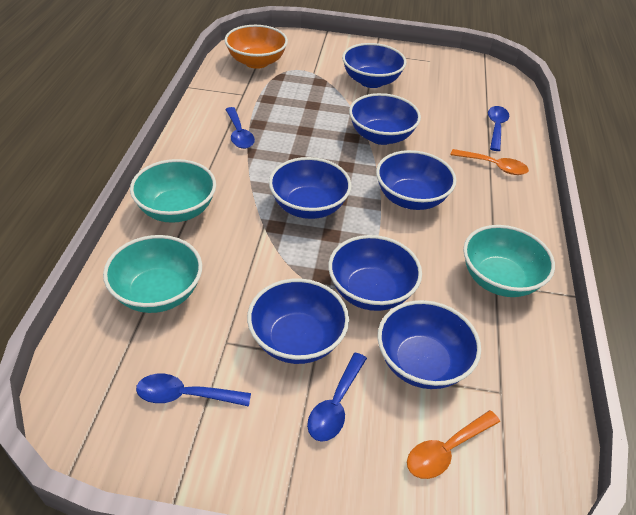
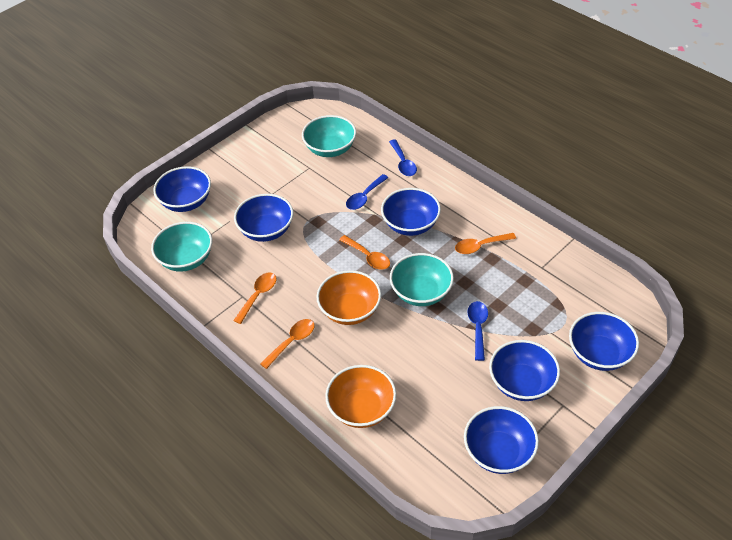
blue bowl: 7 -> 6
blue spoon: 4 -> 3
orange bowl: 1 -> 2
orange spoon: 2 -> 4

